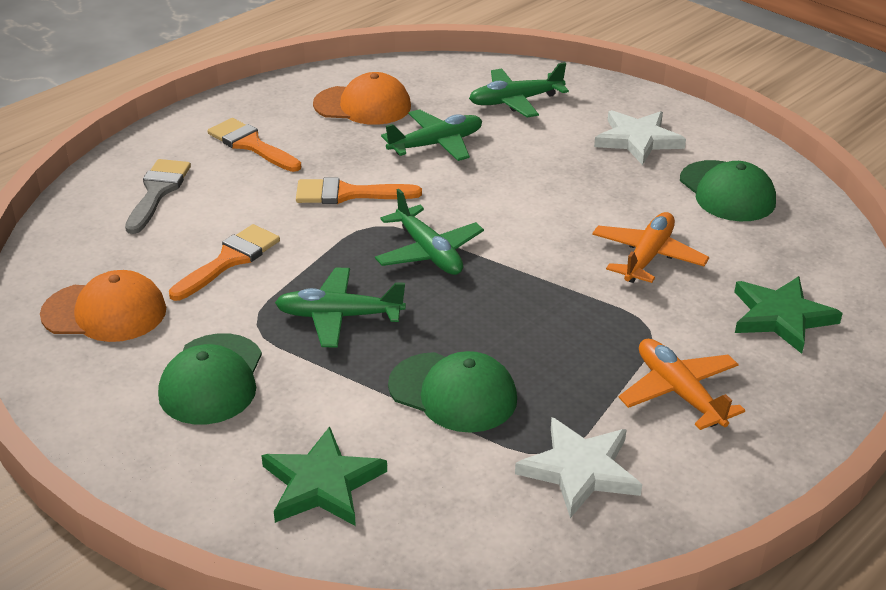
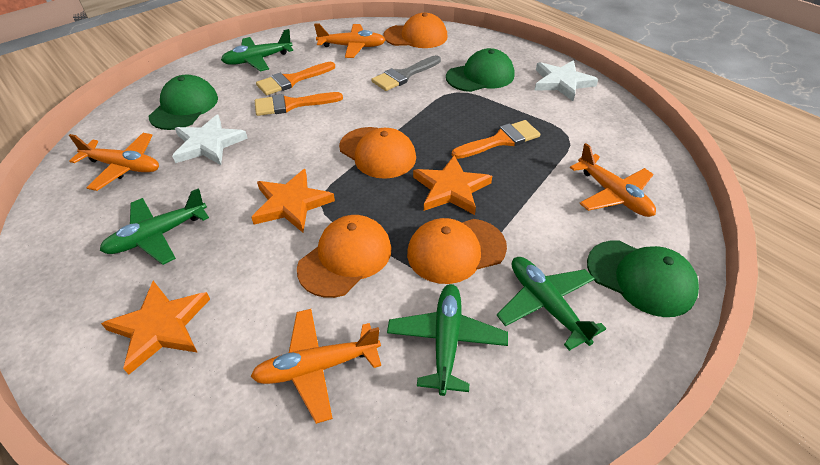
green star: 2 -> 0
orange cap: 2 -> 4
orange plane: 2 -> 4
orange star: 0 -> 3

